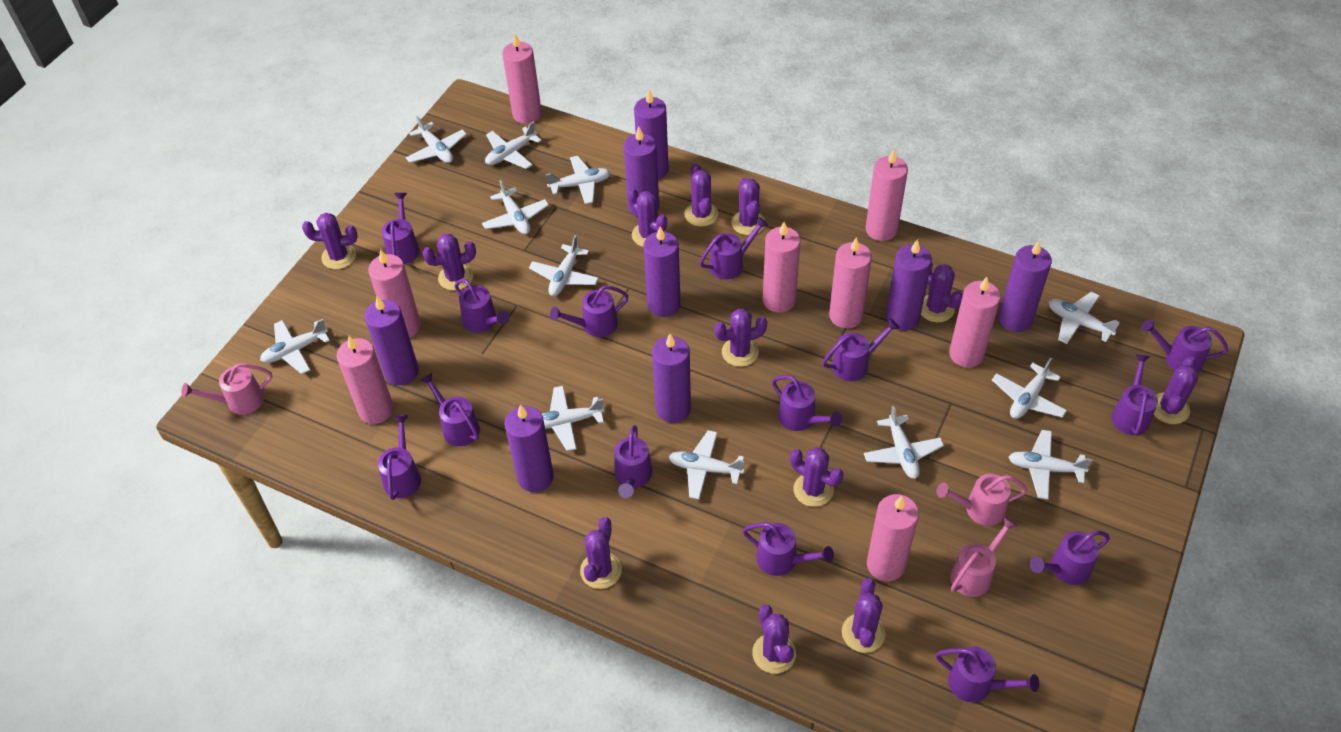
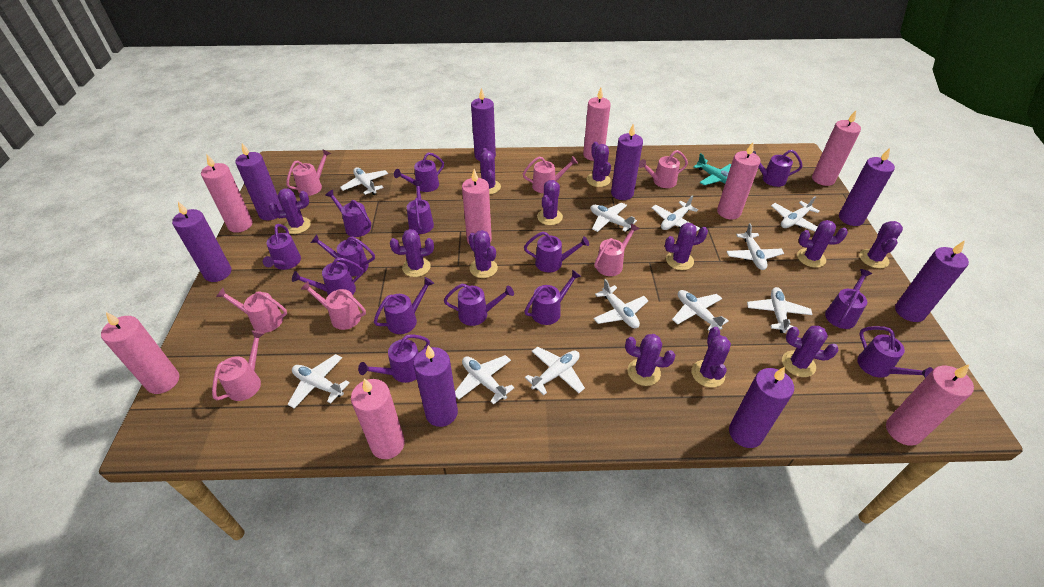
pink watering can: 3 -> 7
turquoise plane: 0 -> 1
white plane: 12 -> 11

